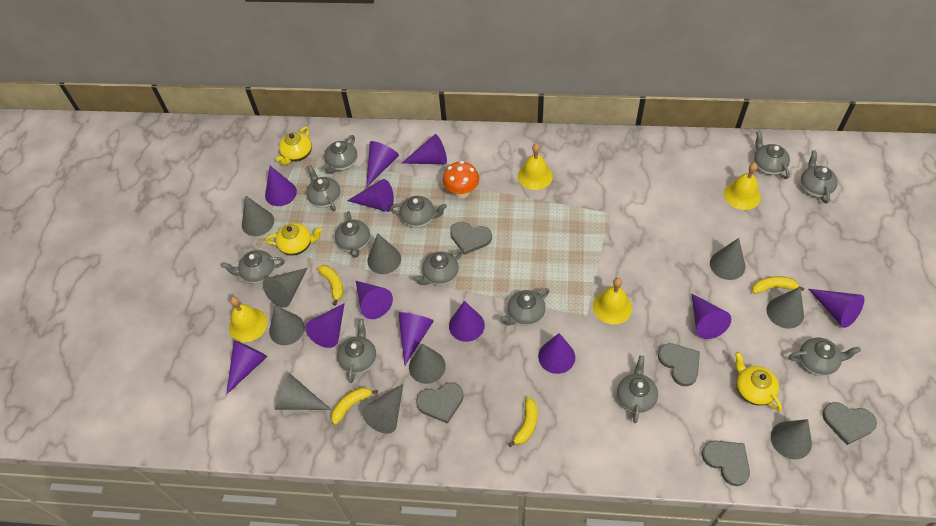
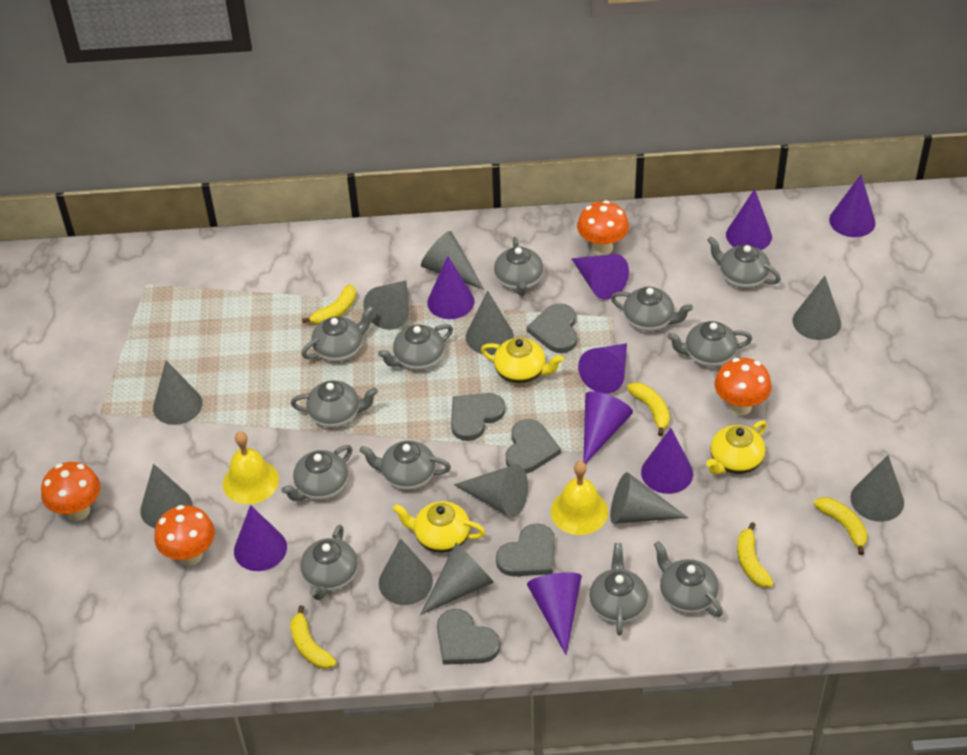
grey cone: 10 -> 11
orange mushroom: 1 -> 4
purple cone: 12 -> 9
yellow banana: 4 -> 5
yellow bell: 4 -> 2

